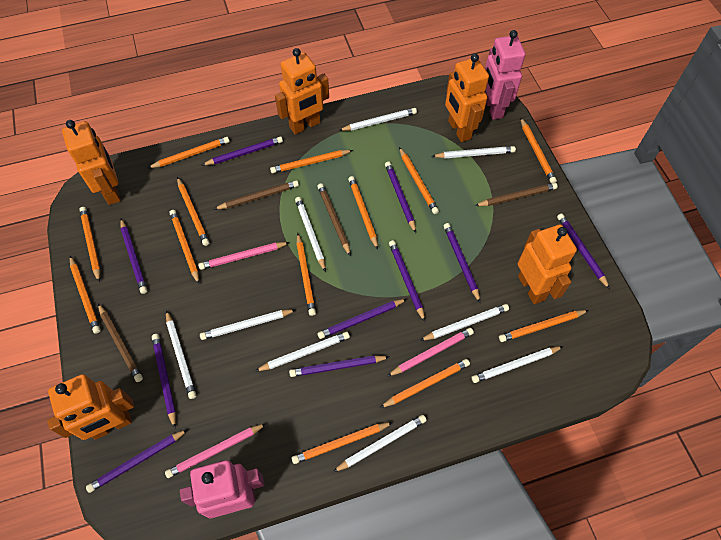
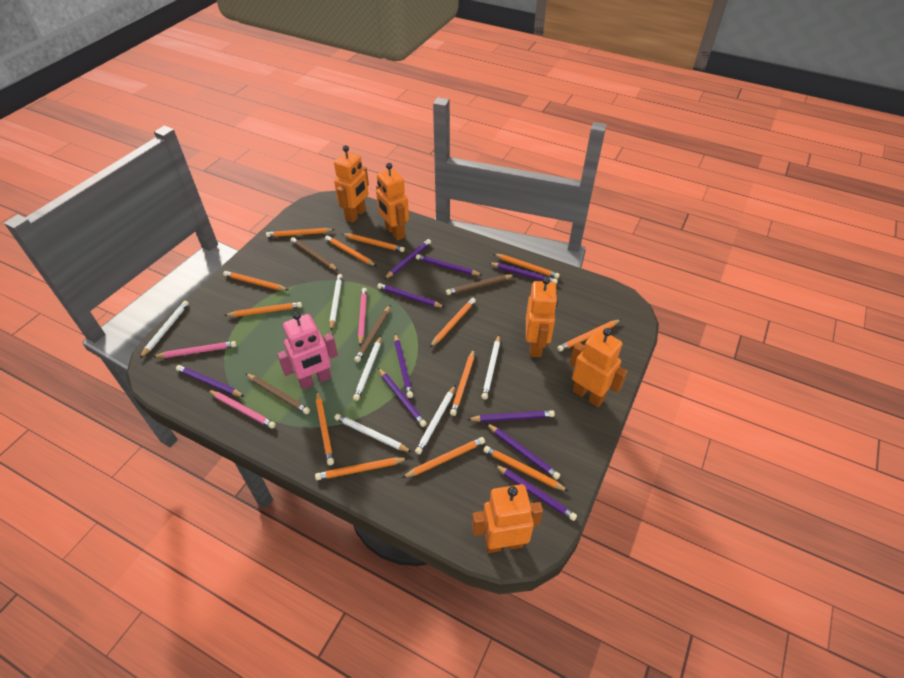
pink robot: 2 -> 1
white pencil: 9 -> 6

